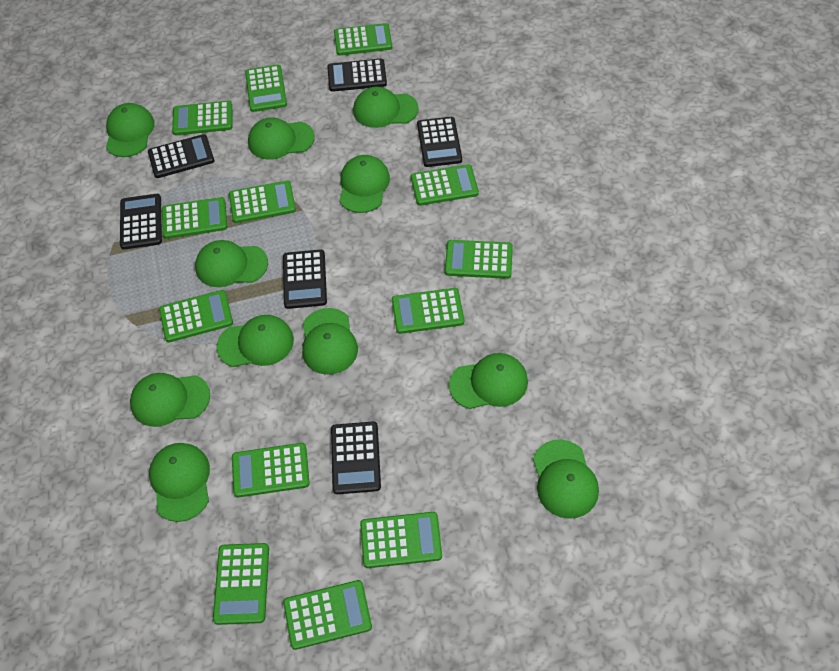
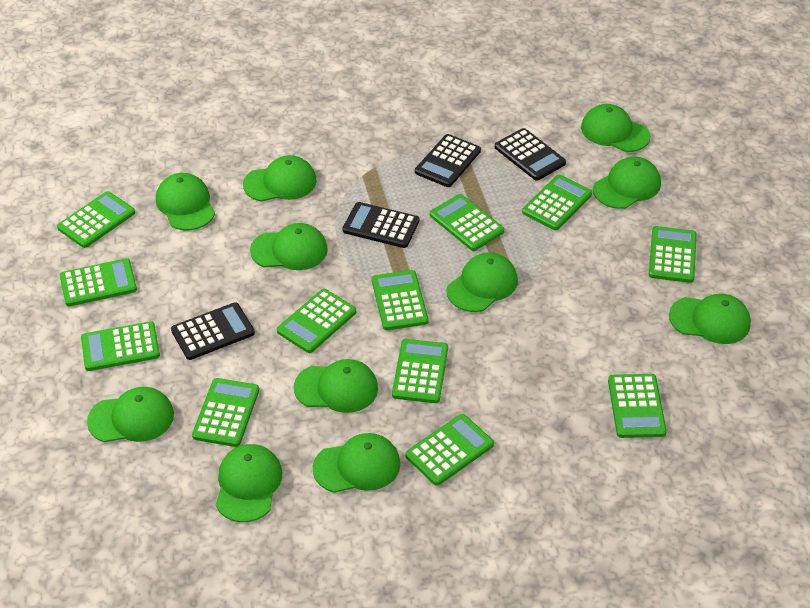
black calculator: 6 -> 4
green calculator: 13 -> 12

